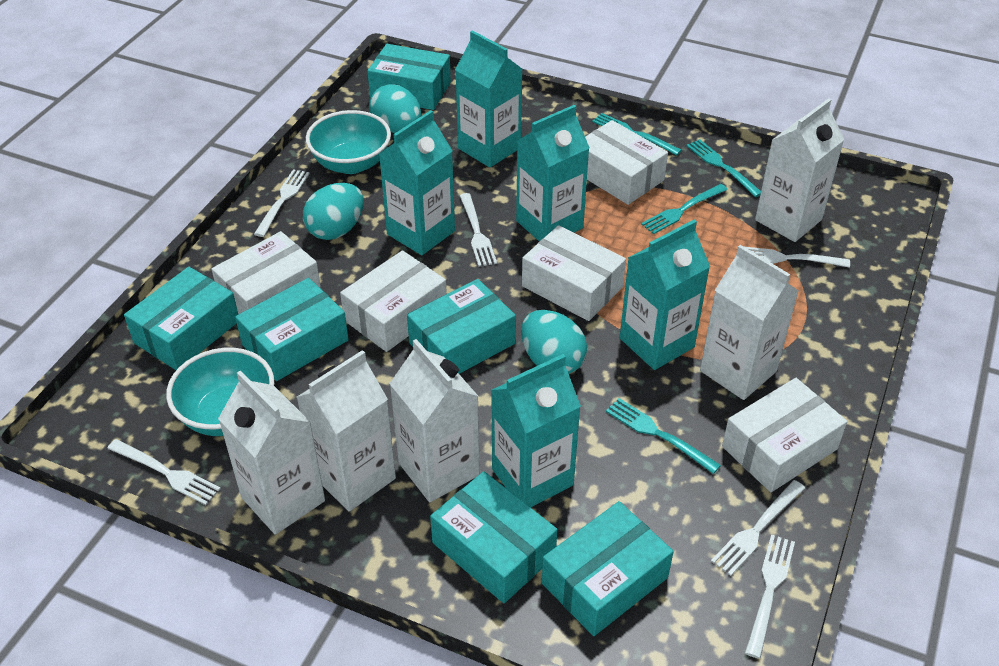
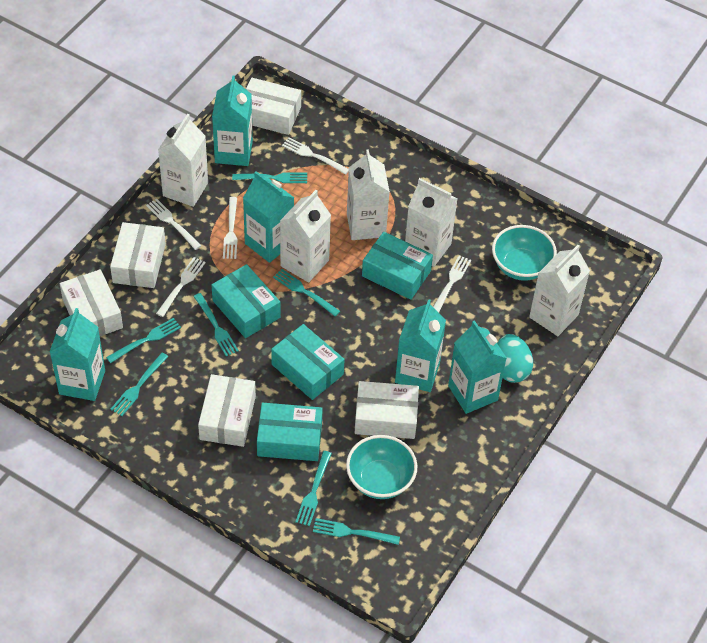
turquoise box: 6 -> 4
turquoise egg: 3 -> 1
turquoise fork: 4 -> 7
white fork: 6 -> 5

